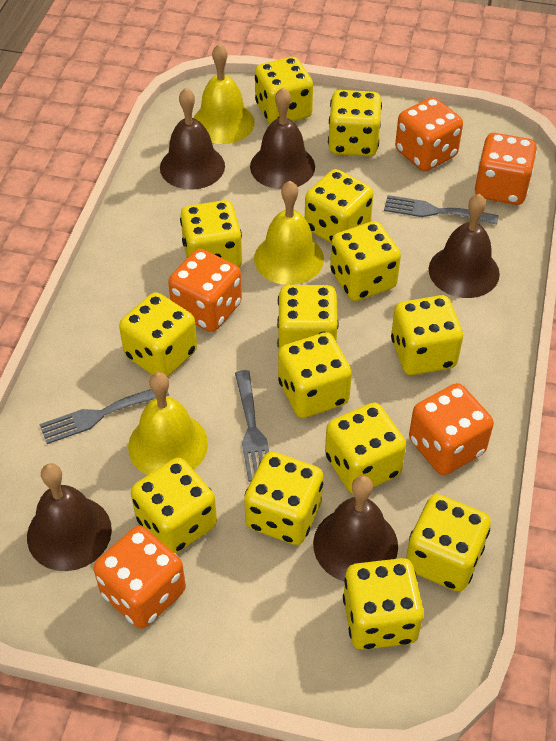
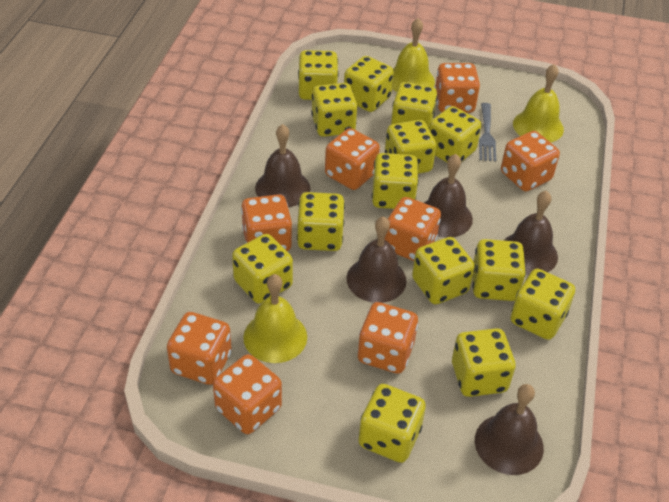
grey fork: 3 -> 1
orange dice: 5 -> 8

